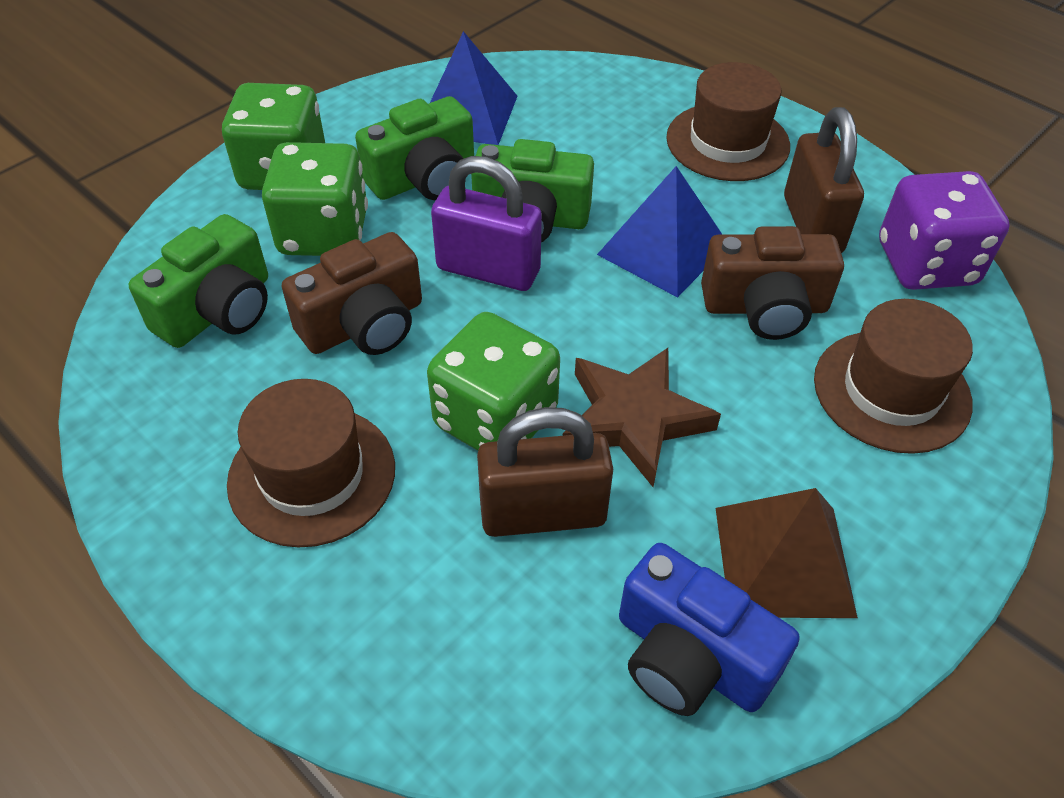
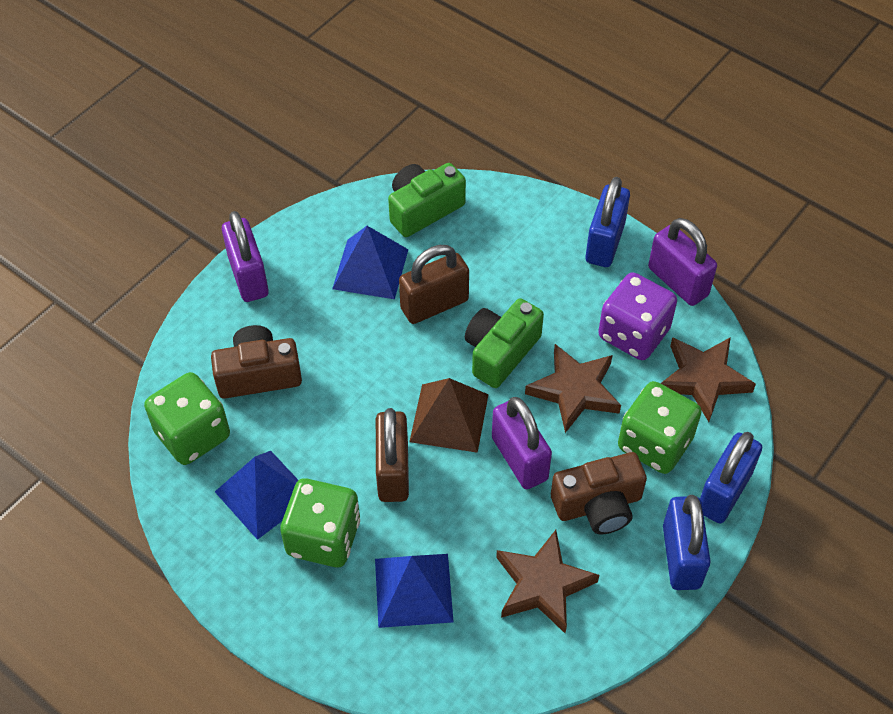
blue camera: 1 -> 0
blue padlock: 0 -> 3
blue pyramid: 2 -> 3
brown hat: 3 -> 0
brown star: 1 -> 3
green camera: 3 -> 2
purple padlock: 1 -> 3

